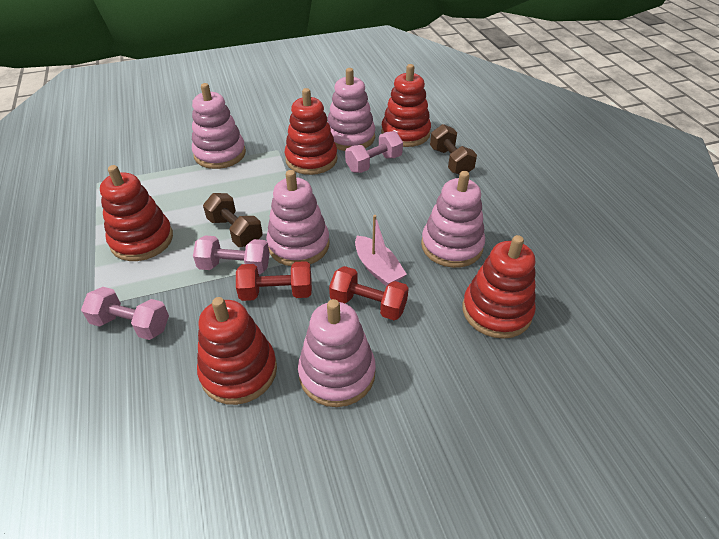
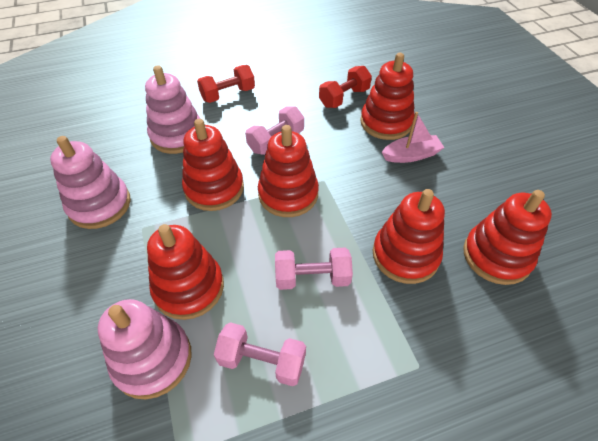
brown dumbbell: 2 -> 0
pink stacking toy: 5 -> 3
red stacking toy: 5 -> 6

